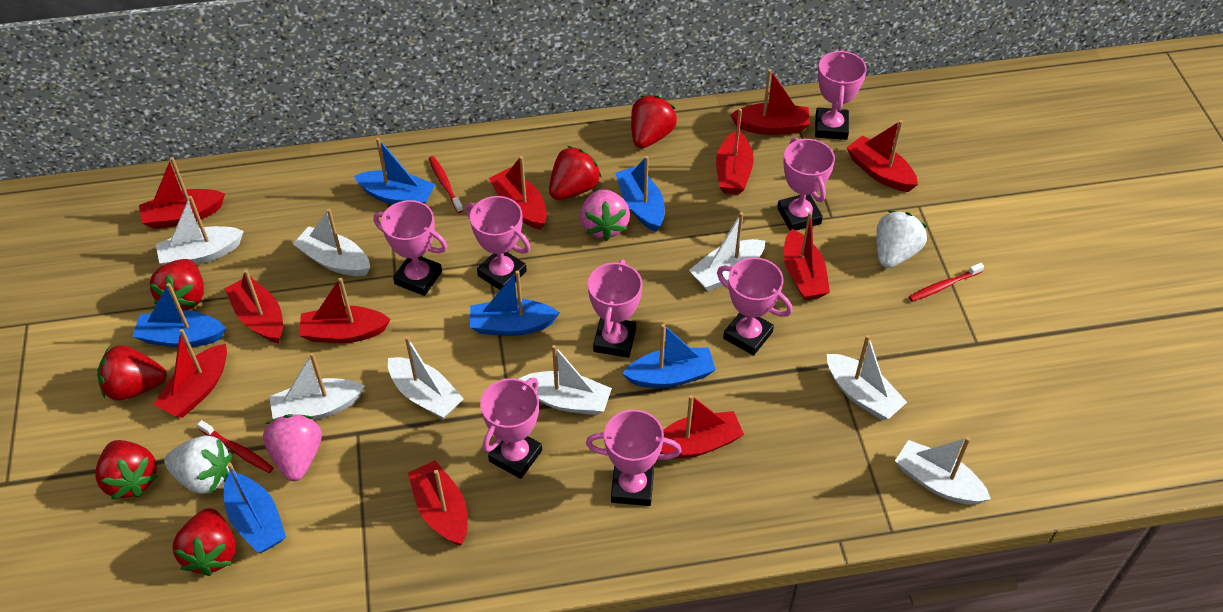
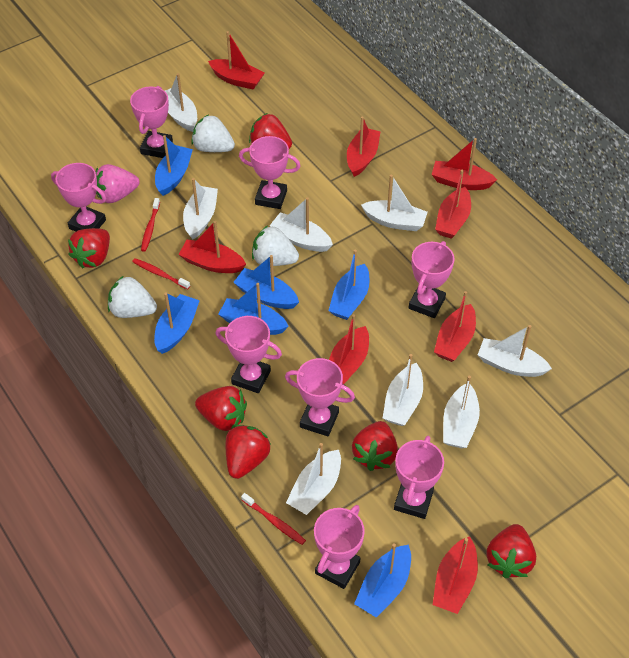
pink strawberry: 2 -> 1
red boat: 11 -> 8
white strawberry: 2 -> 3

